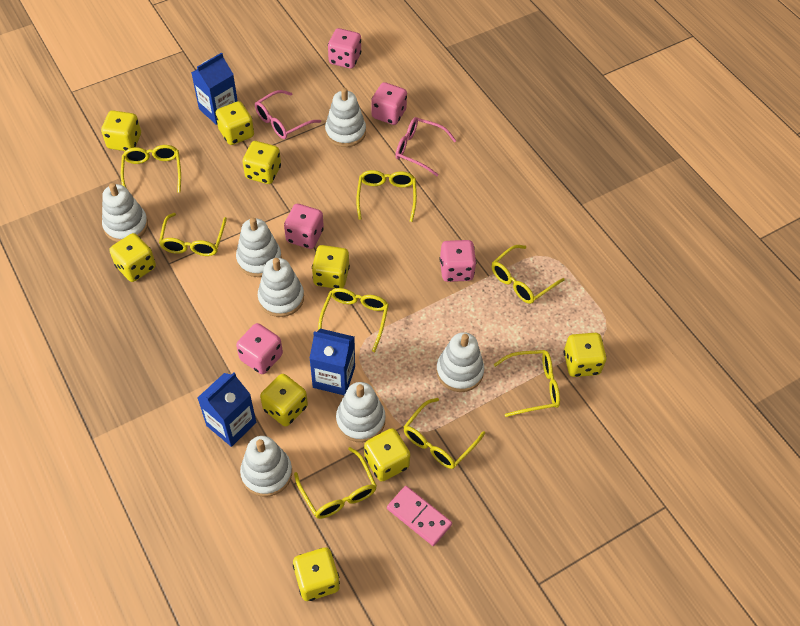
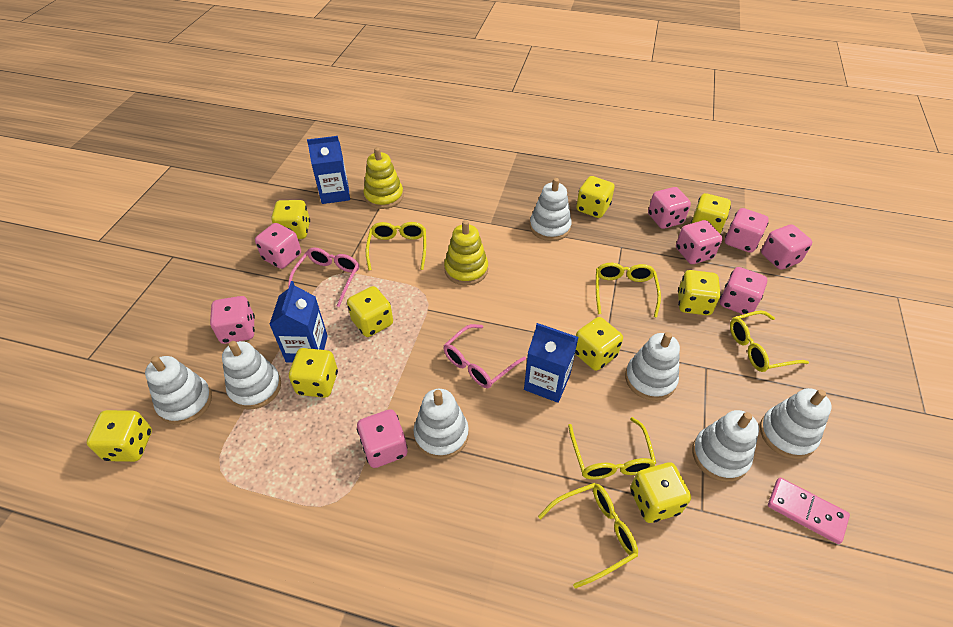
pink dice: 5 -> 8
yellow glasses: 8 -> 5
yellow stacking toy: 0 -> 2

